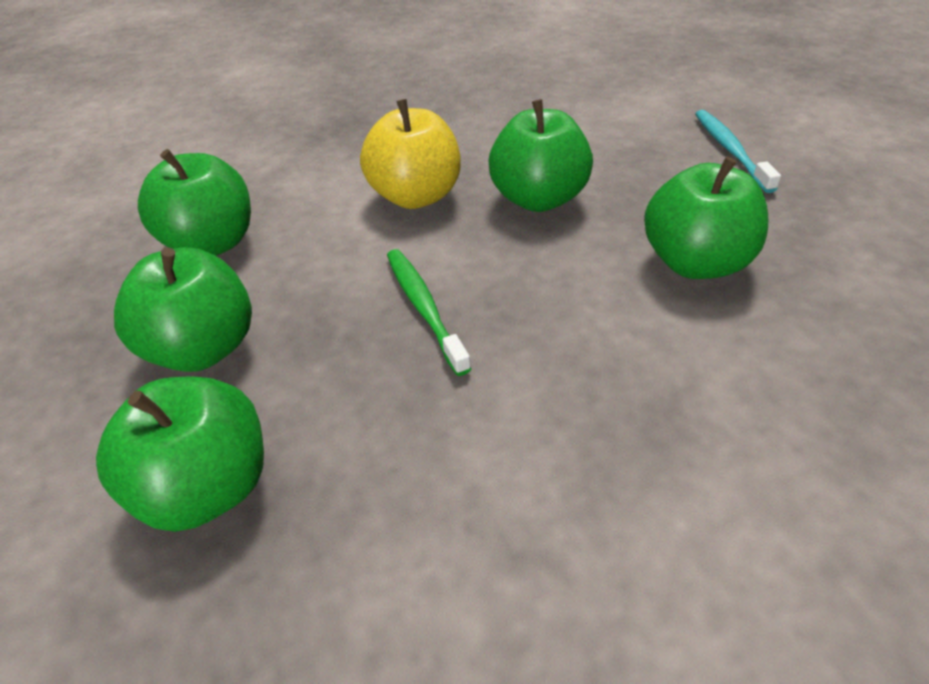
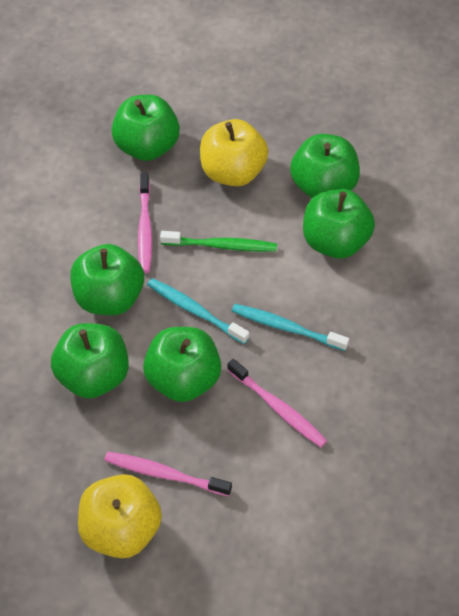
green apple: 5 -> 6
pink toothbrush: 0 -> 3
turquoise toothbrush: 1 -> 2
yellow apple: 1 -> 2

